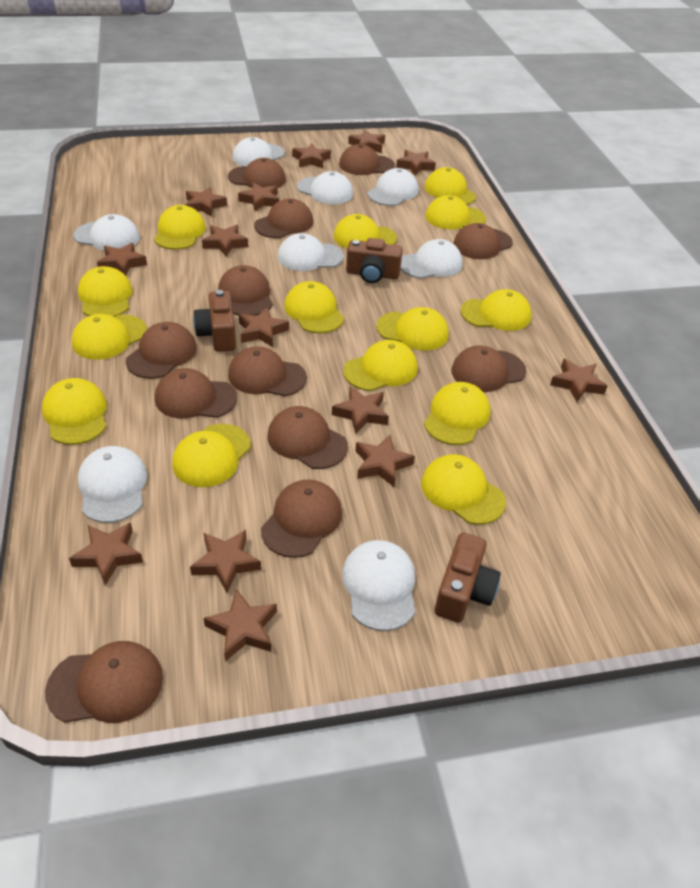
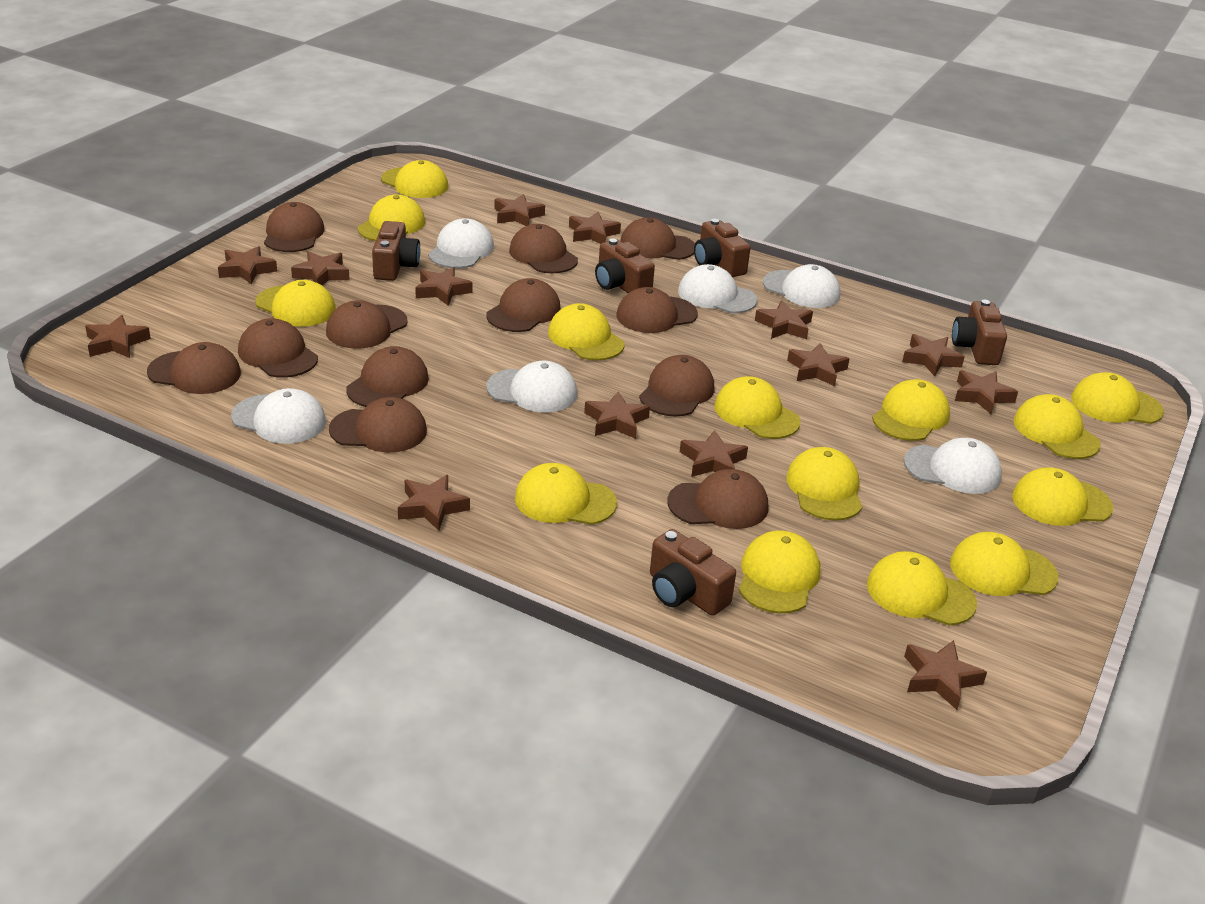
brown camera: 3 -> 5
white cap: 8 -> 6

